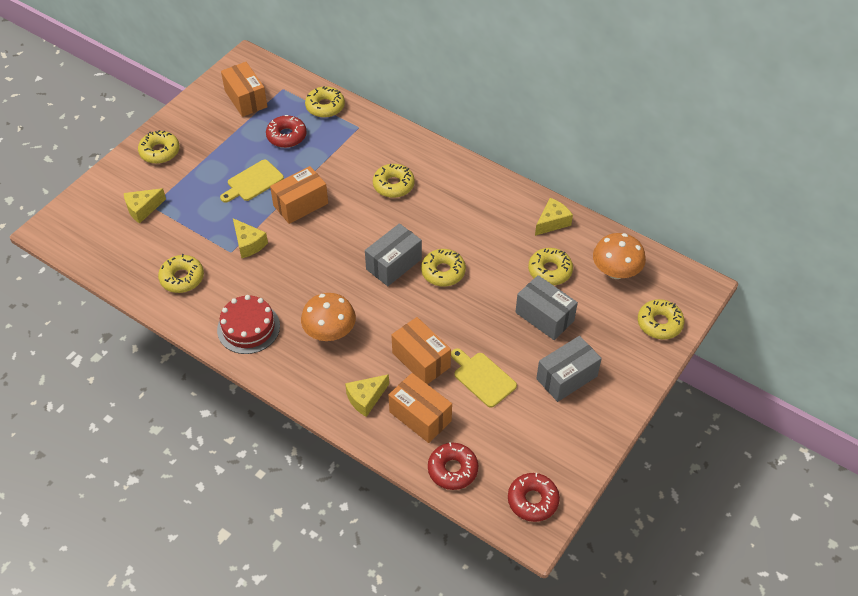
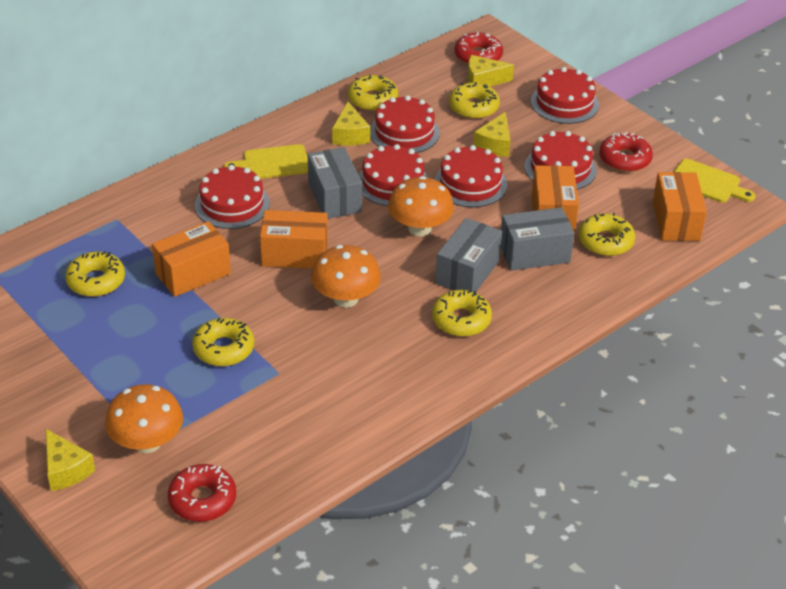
orange mushroom: 2 -> 3
red cake: 1 -> 6
yellow donut: 7 -> 6

